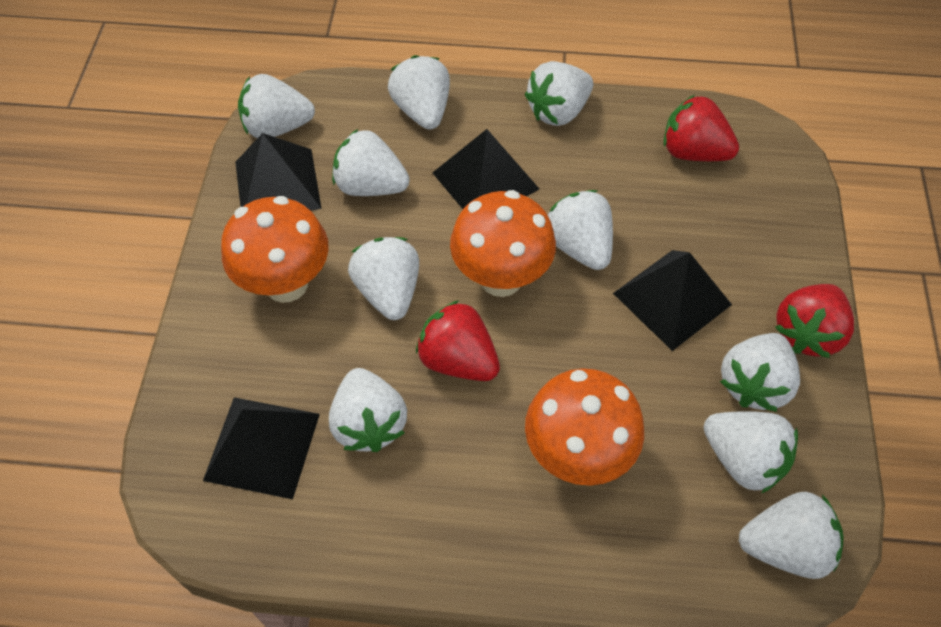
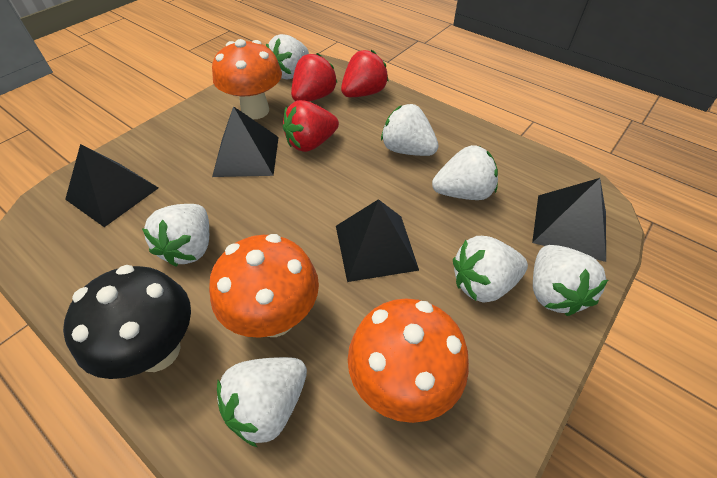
black mushroom: 0 -> 1
white strawberry: 10 -> 7

